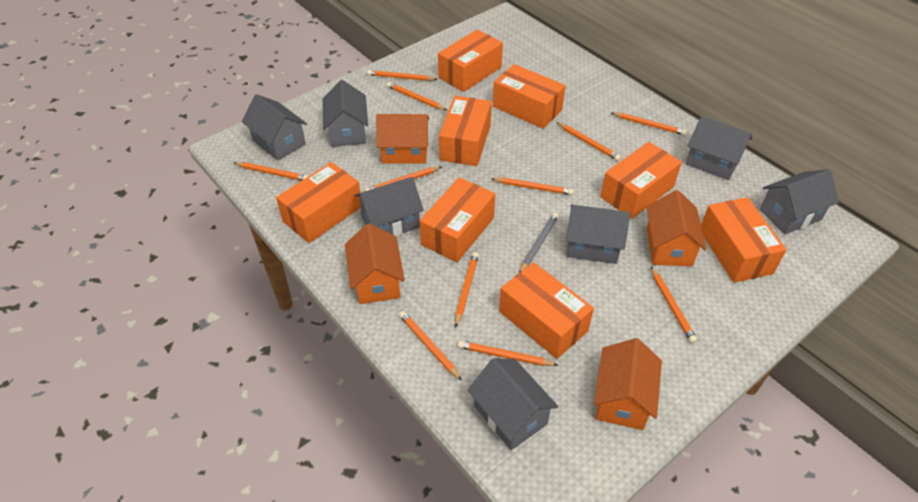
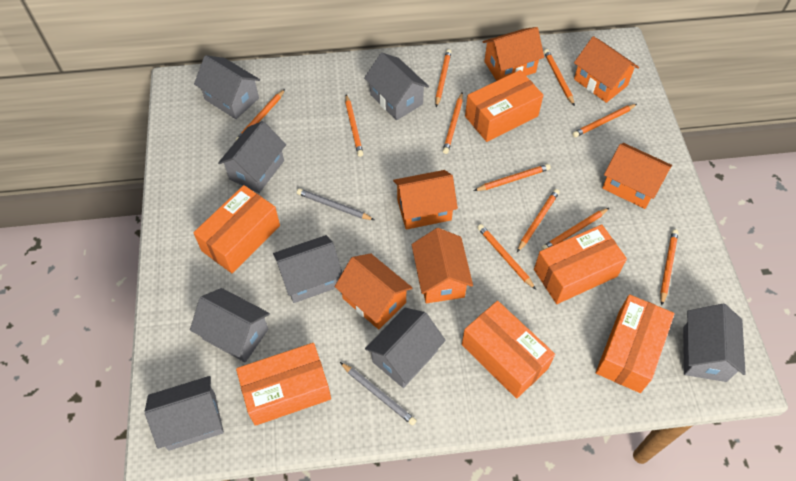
grey house: 7 -> 8
grey pencil: 1 -> 2
orange box: 8 -> 6
orange house: 4 -> 6

